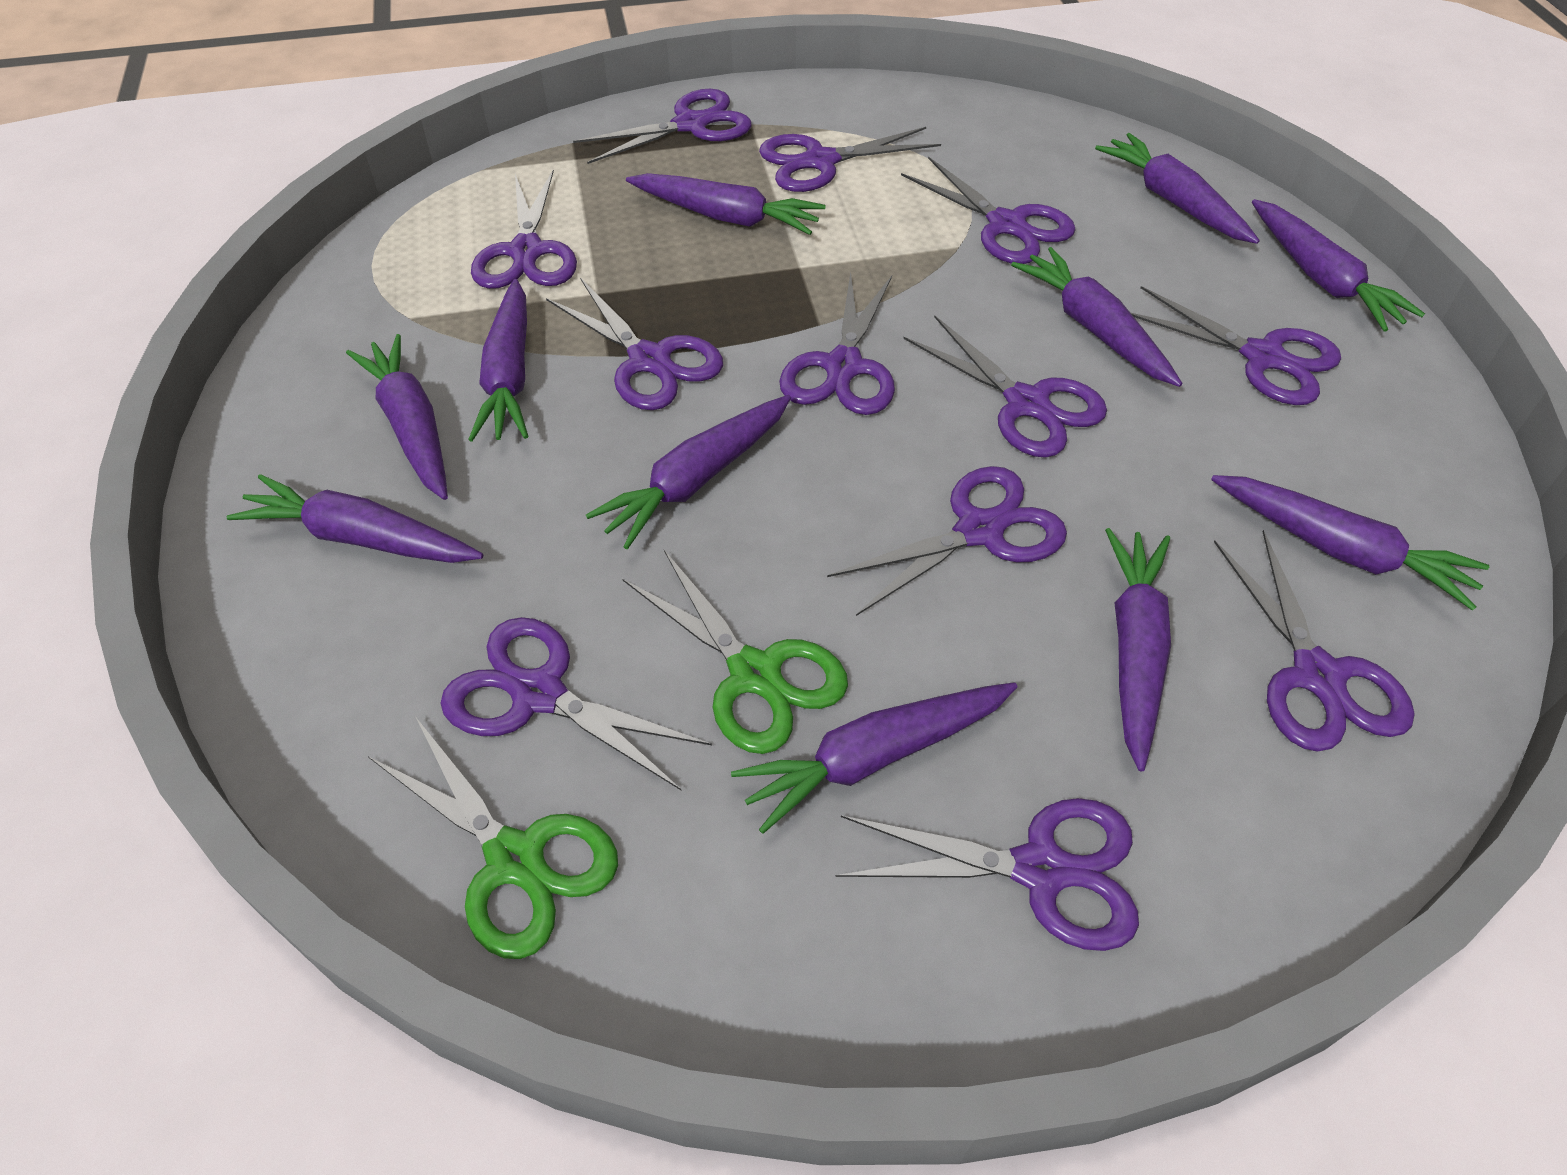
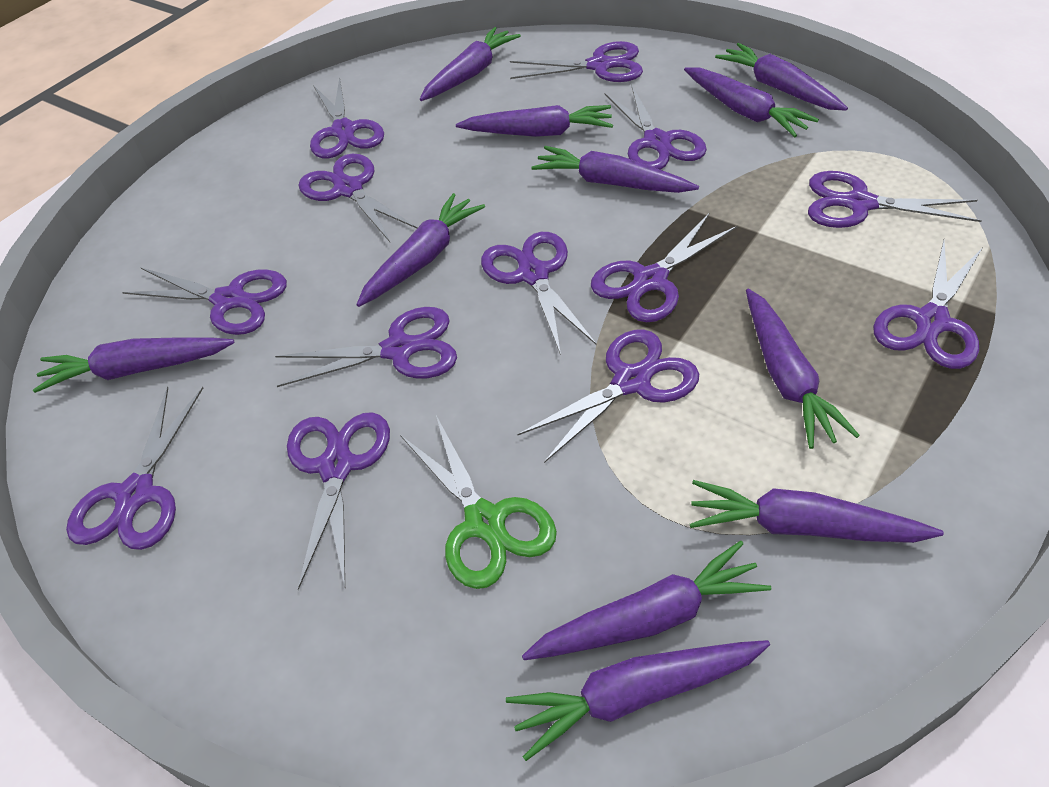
green scissors: 2 -> 1
purple scissors: 12 -> 13

